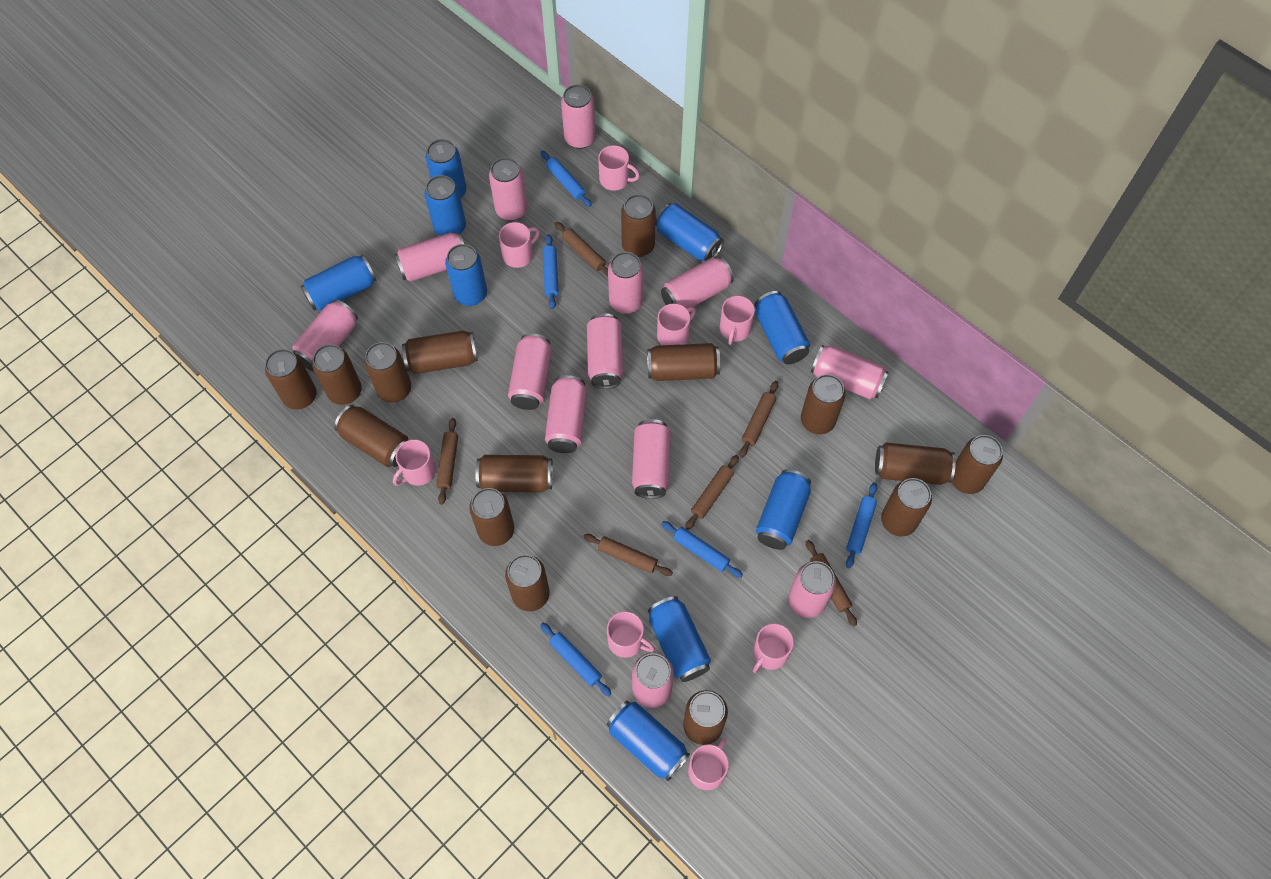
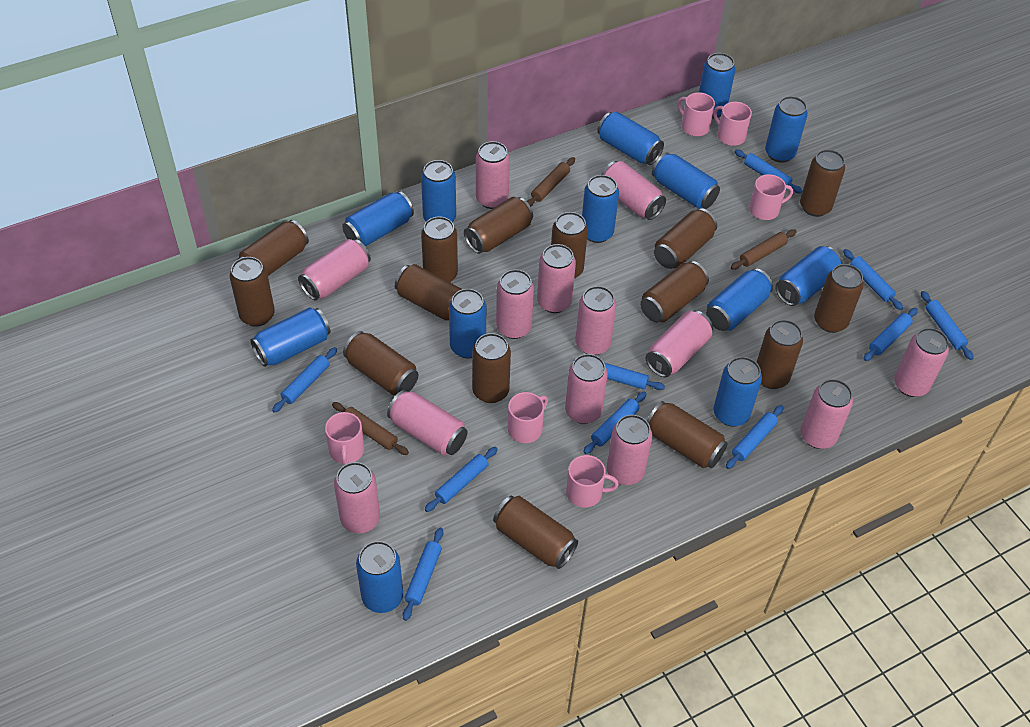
blue can: 9 -> 13
blue rolling pin: 5 -> 10
brown rolling pin: 6 -> 3
pink mug: 8 -> 6

